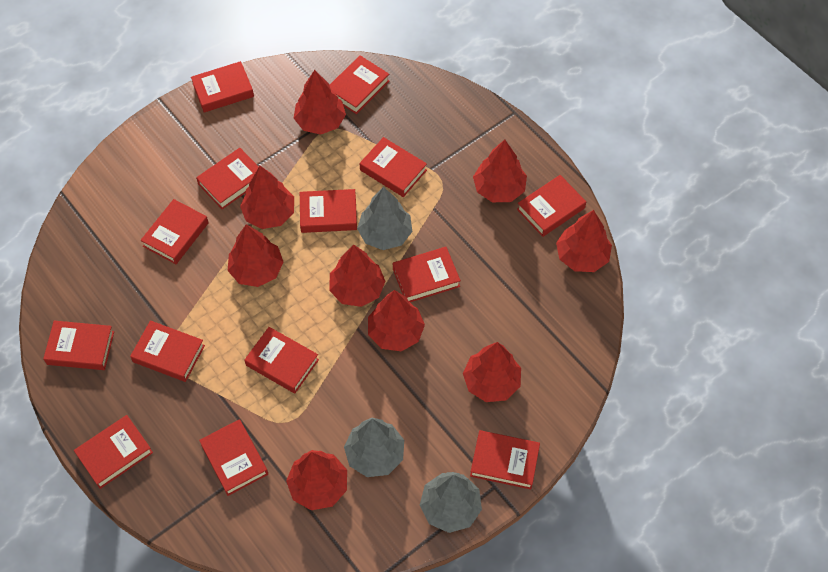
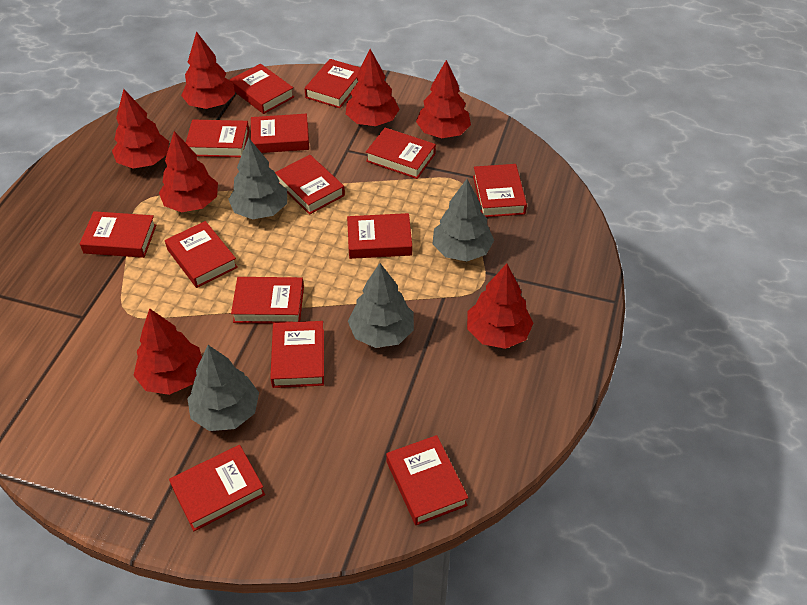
grey tree: 3 -> 4
red tree: 9 -> 7

